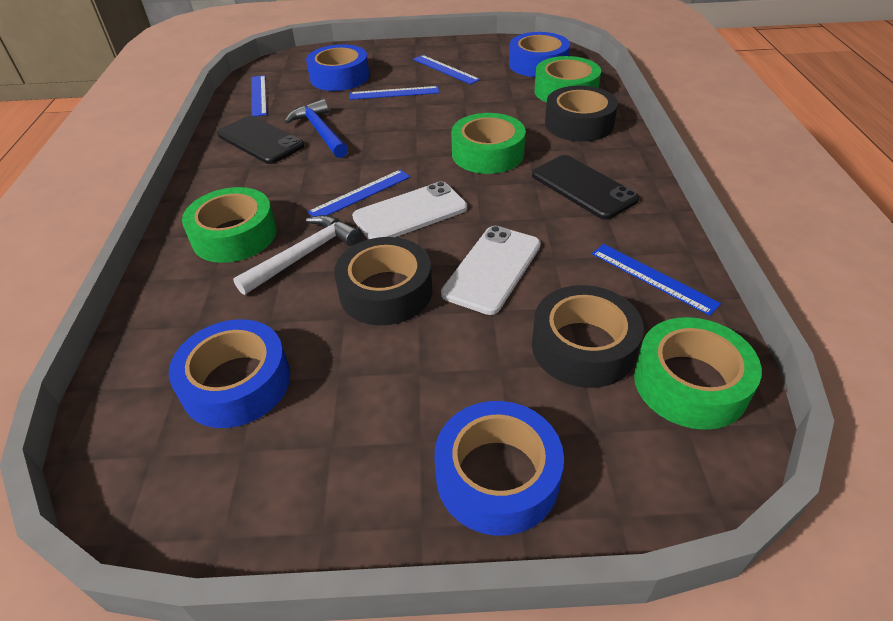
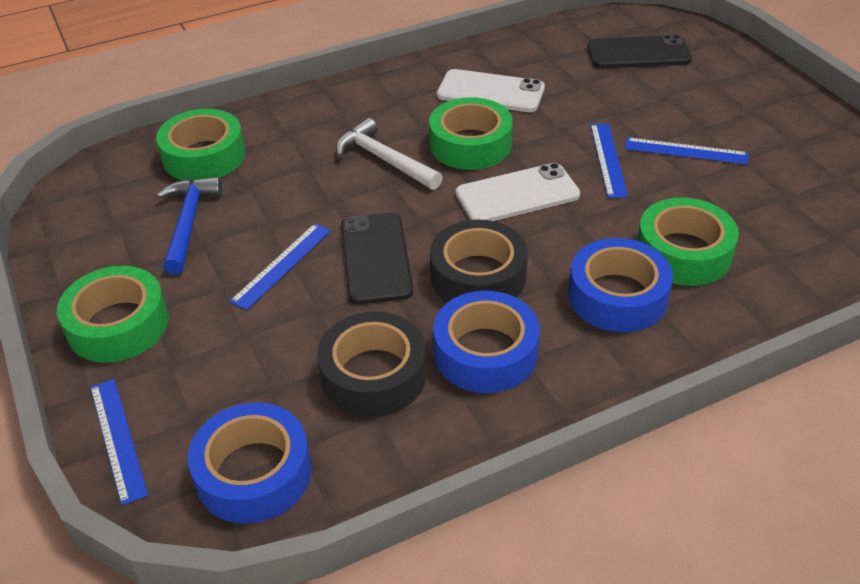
black tape: 3 -> 2
blue ruler: 5 -> 4
blue tape: 4 -> 3

